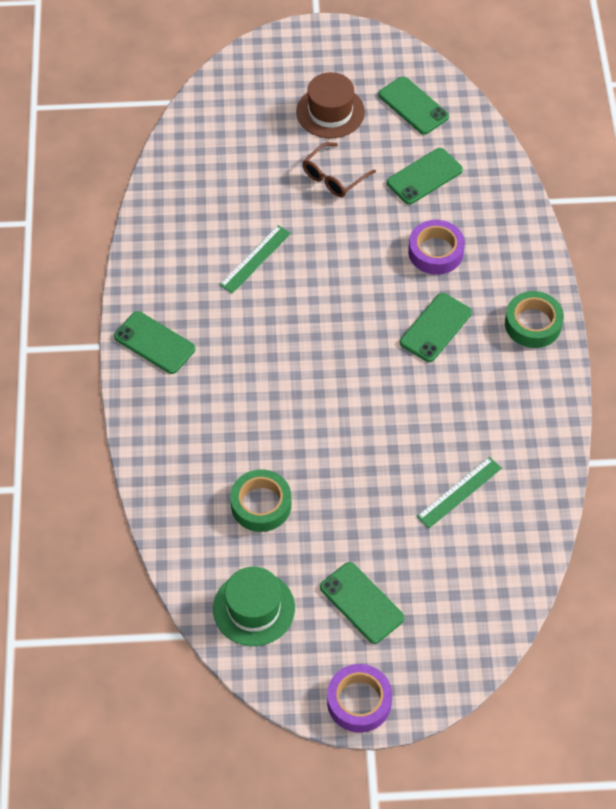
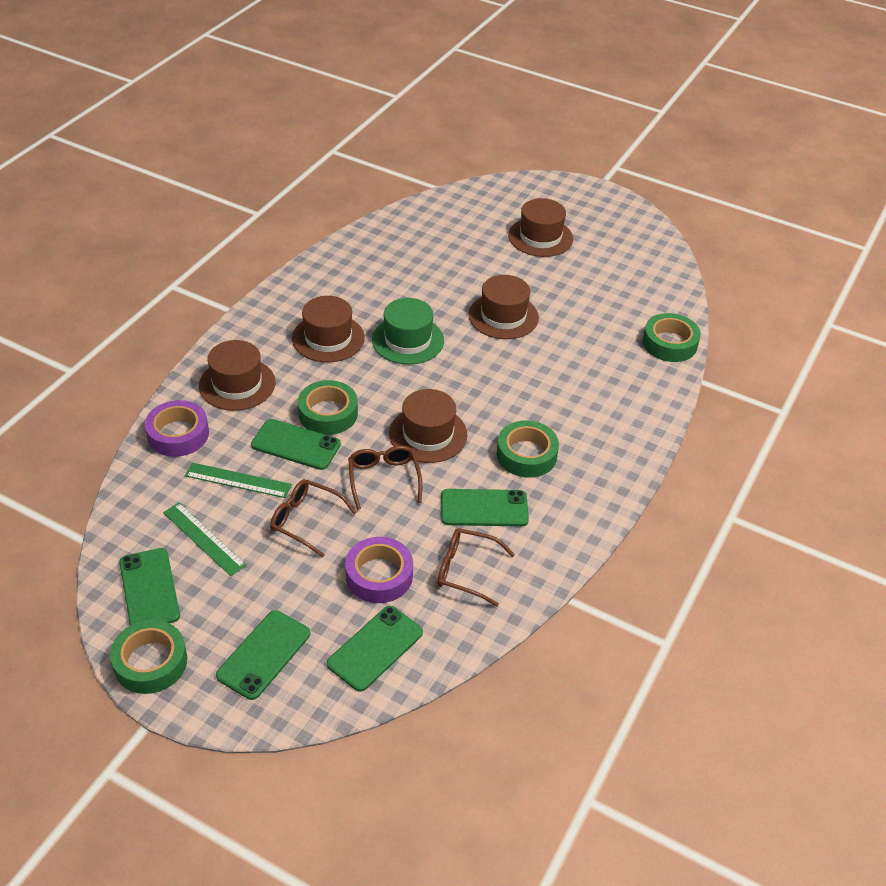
brown glasses: 1 -> 3
brown hat: 1 -> 5
green tape: 2 -> 4

